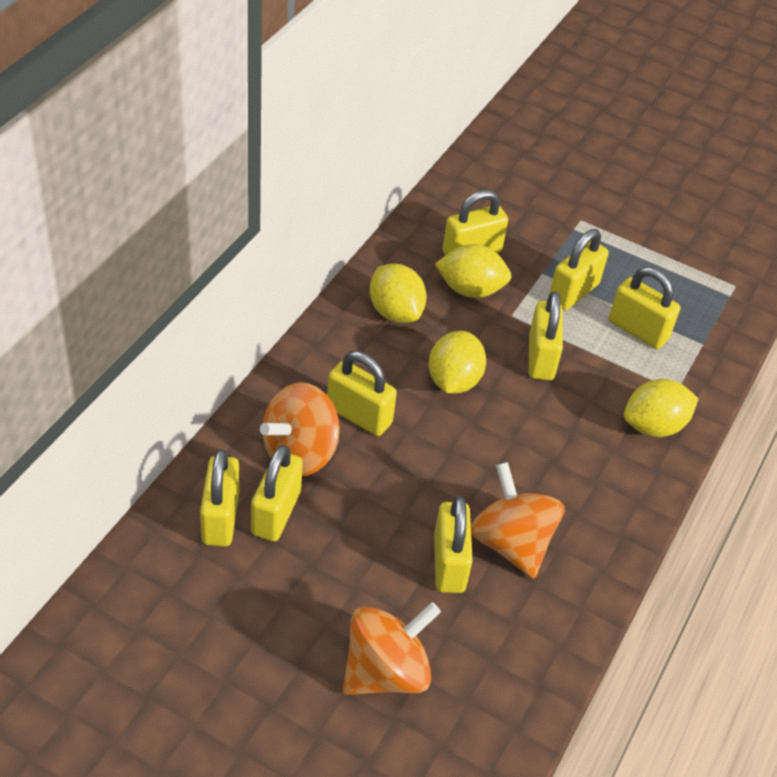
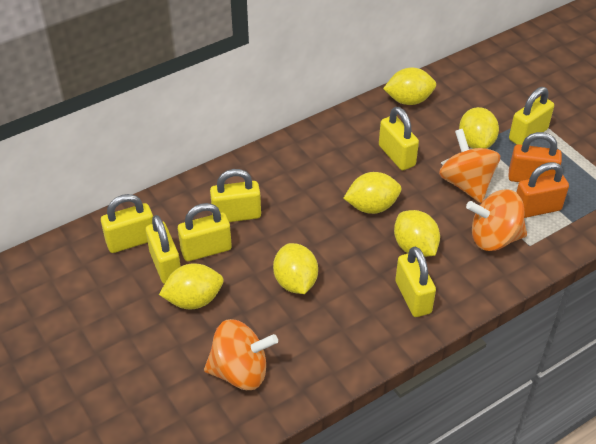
orange padlock: 0 -> 2
yellow lemon: 4 -> 6
yellow padlock: 8 -> 7

